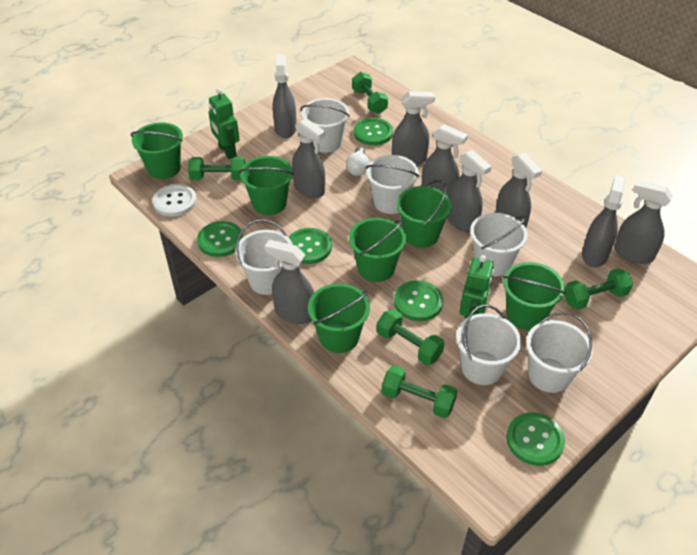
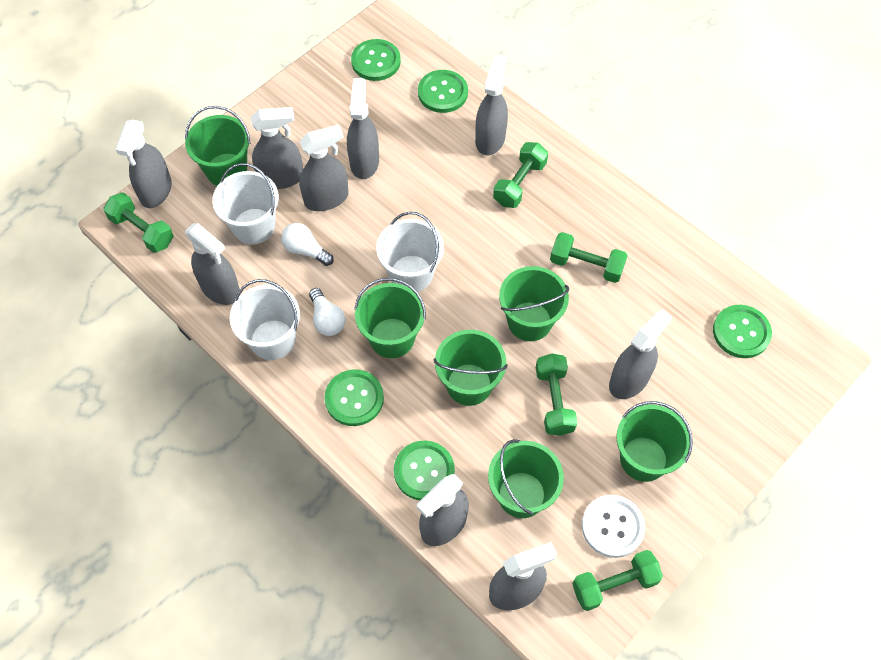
green robot: 2 -> 0
white bucket: 6 -> 3
white light bulb: 1 -> 2

